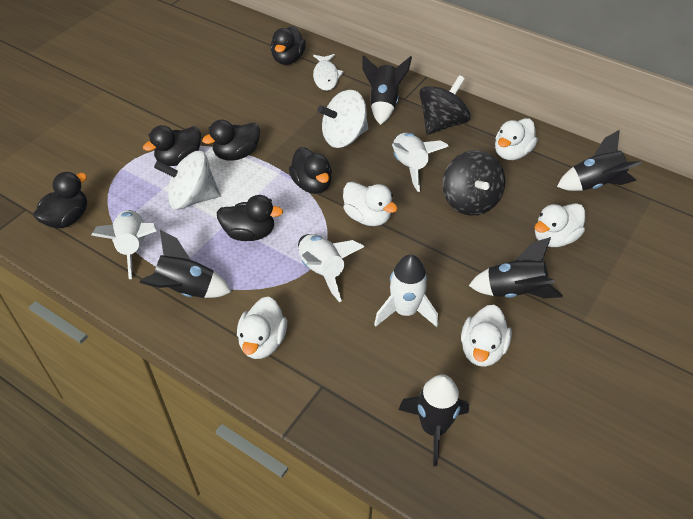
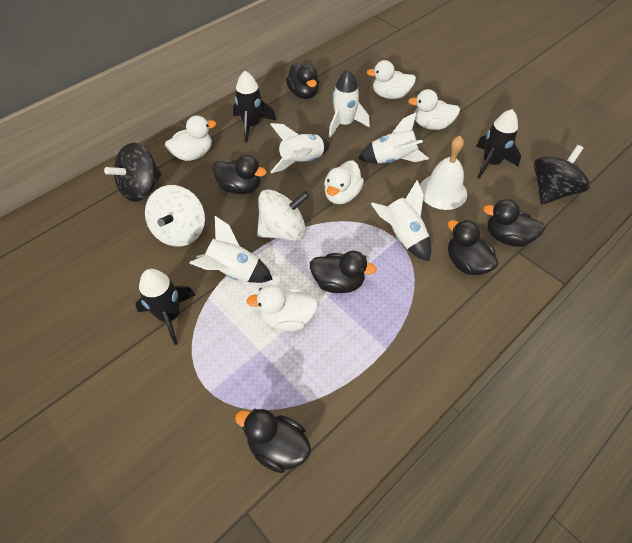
black rocket: 5 -> 3
white bell: 0 -> 1
white fish: 1 -> 0
white rocket: 4 -> 5

